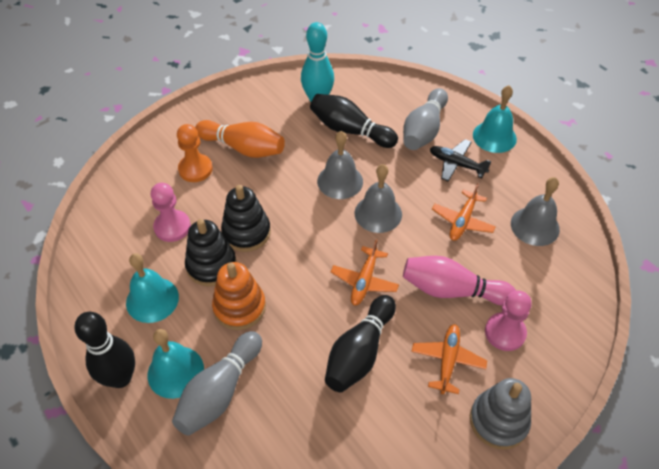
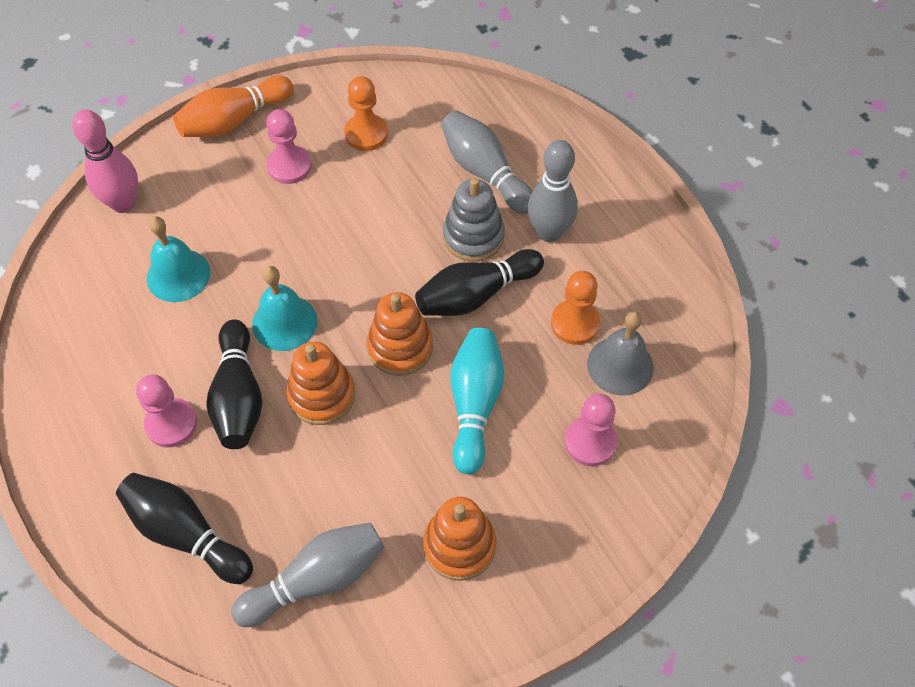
black plane: 1 -> 0
black stacking toy: 2 -> 0
grey bell: 3 -> 1
grey bowling pin: 2 -> 3
orange pawn: 1 -> 2
orange plane: 3 -> 0
orange stacking toy: 1 -> 3
pink pawn: 2 -> 3
turquoise bell: 3 -> 2

